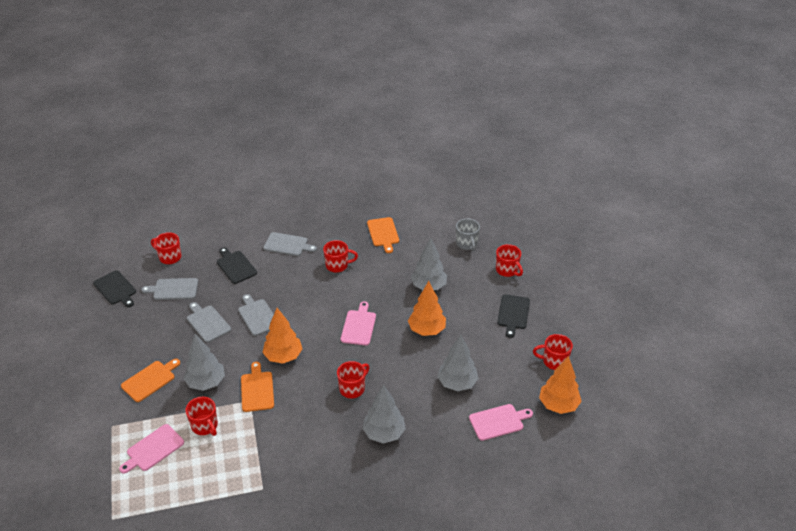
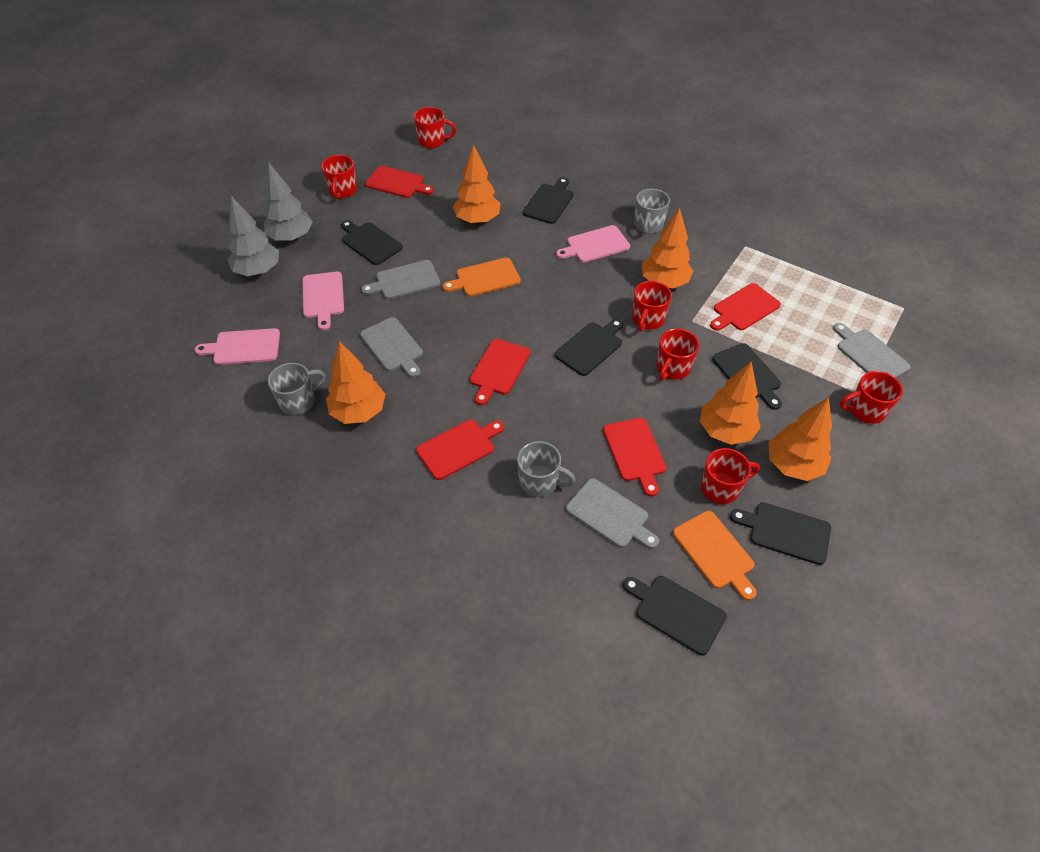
black cutting board: 3 -> 6
grey mug: 1 -> 3
grey tree: 4 -> 2
orange cutting board: 3 -> 2
orange tree: 3 -> 5
red cutting board: 0 -> 5

